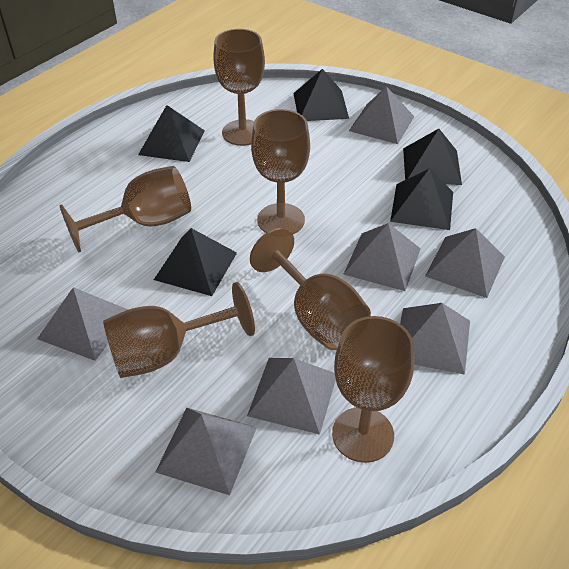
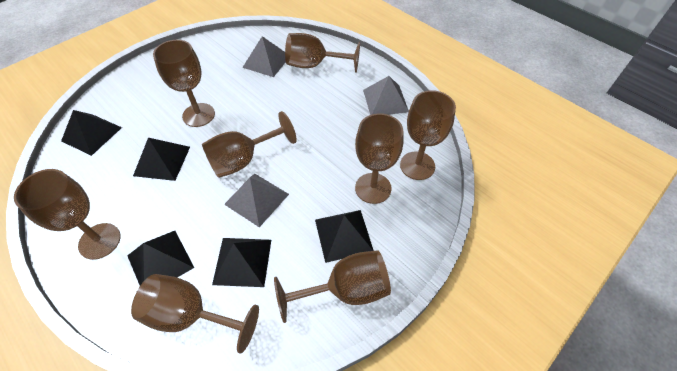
brown goblet: 6 -> 8
grey pyramid: 7 -> 3

